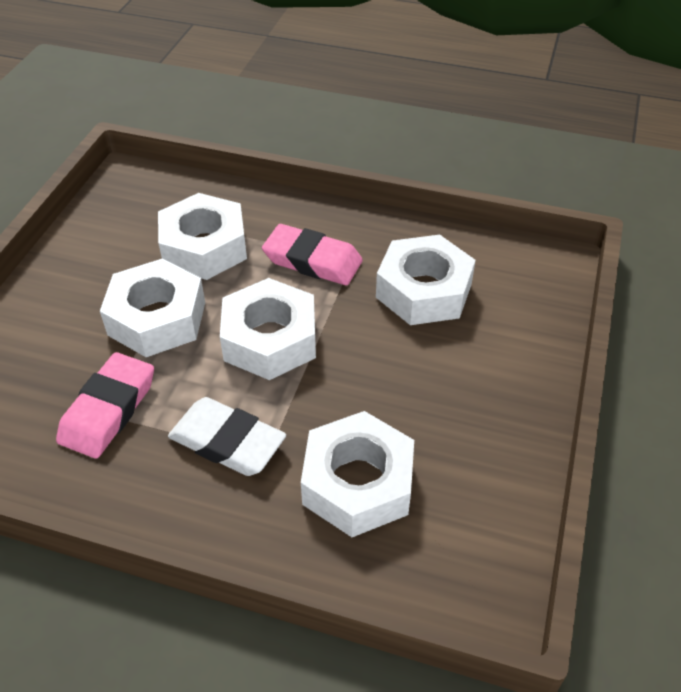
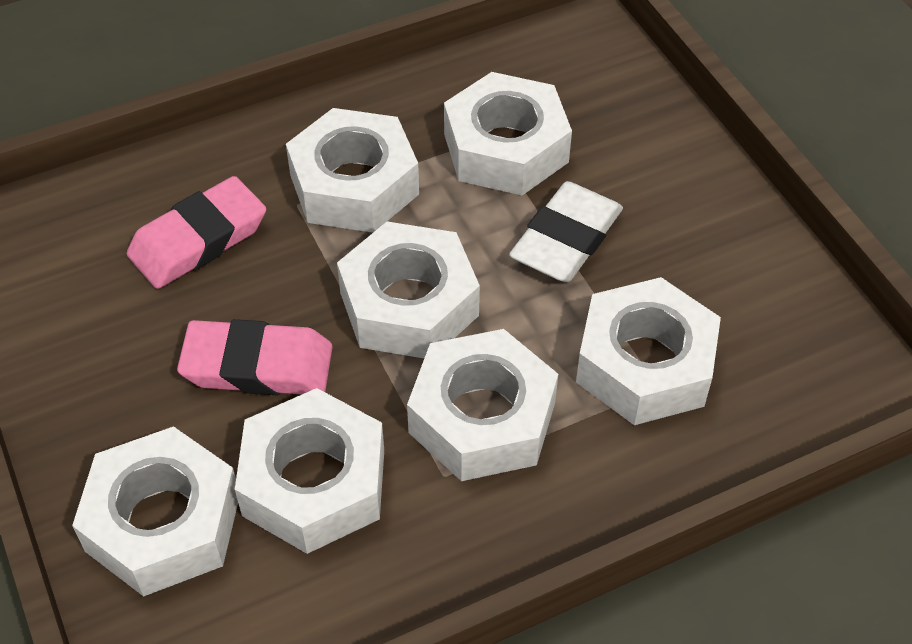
white nut: 5 -> 7

